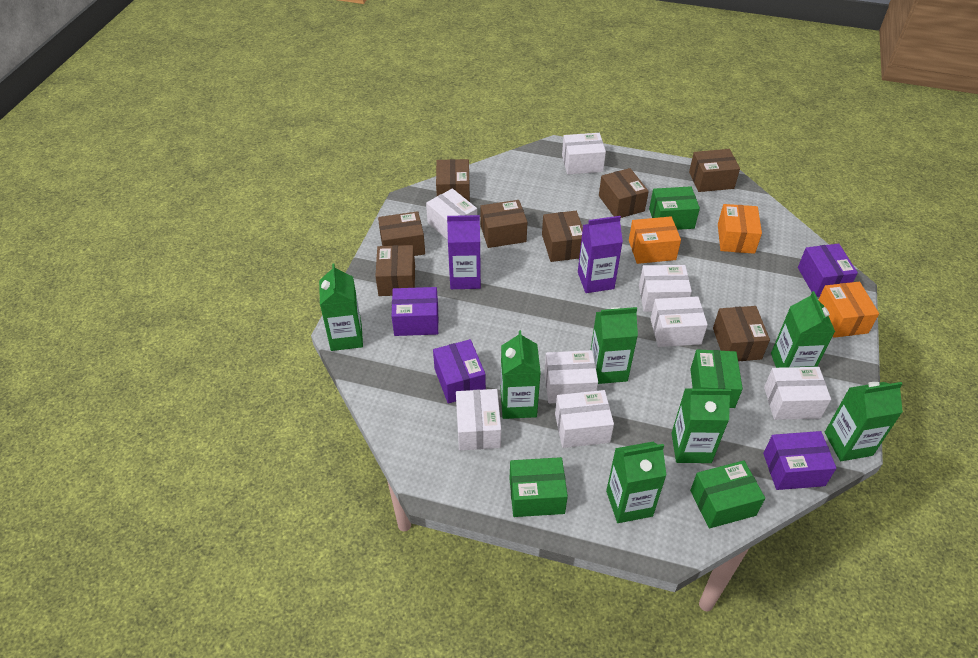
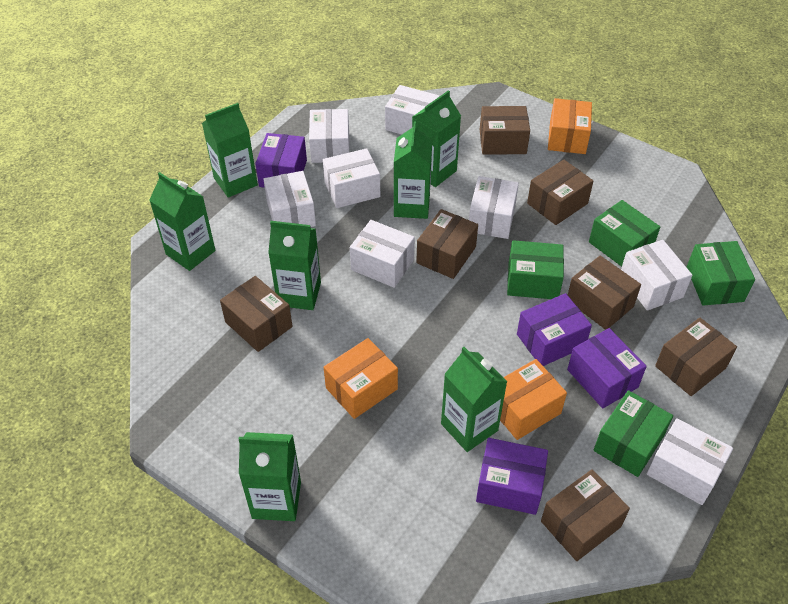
brown box: 8 -> 7
purple carton: 2 -> 0

